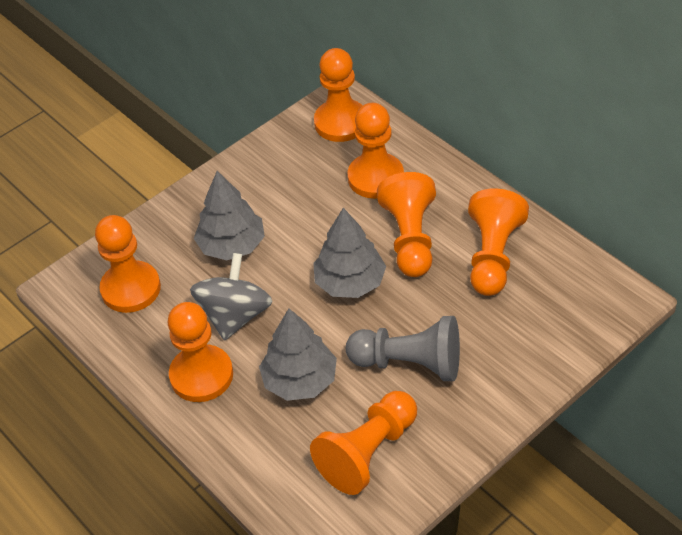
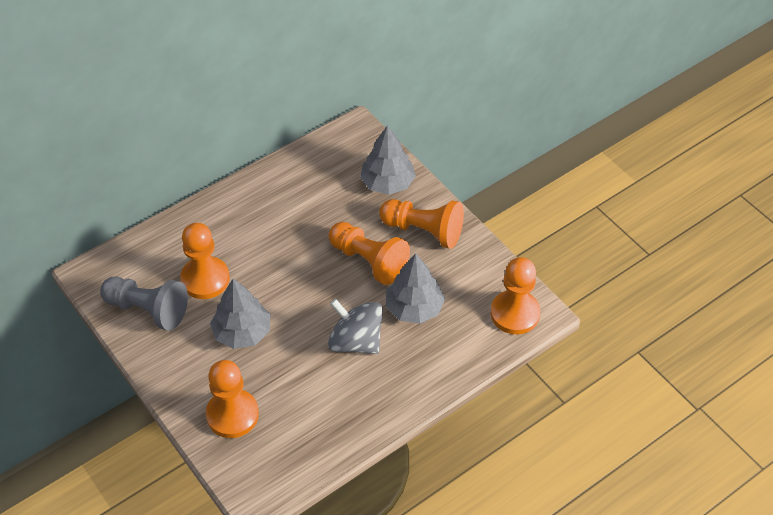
orange pawn: 7 -> 5

